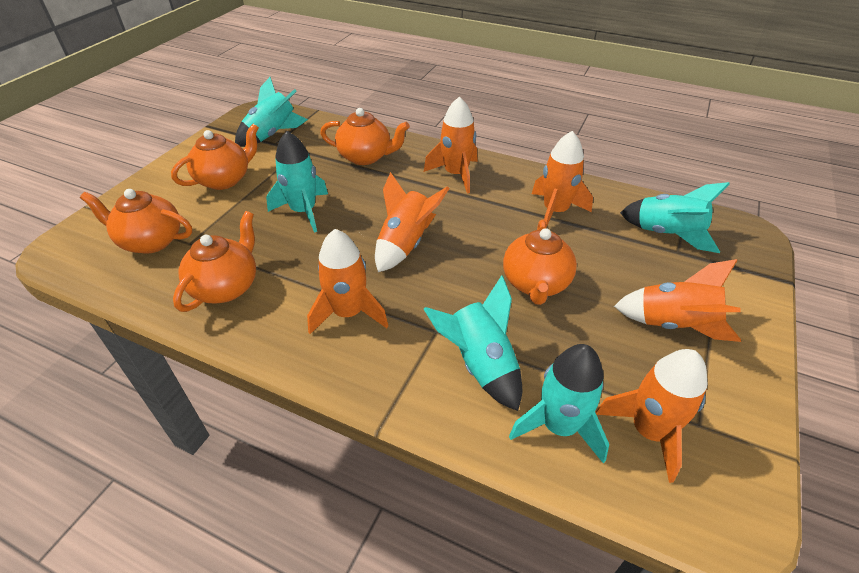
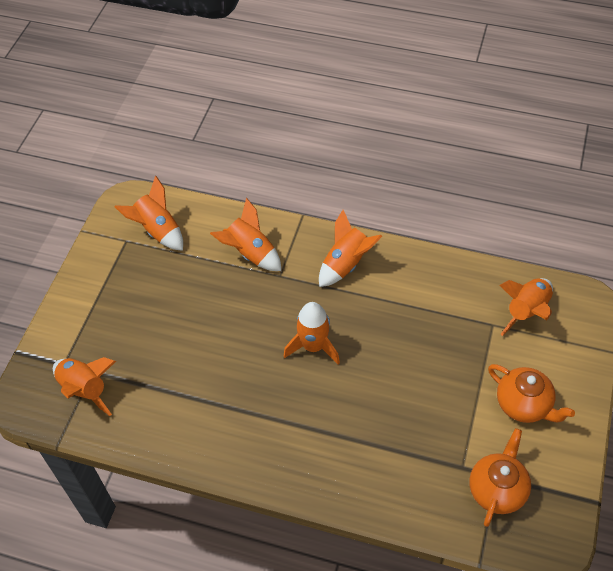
orange teapot: 5 -> 2
turquoise rocket: 5 -> 0

